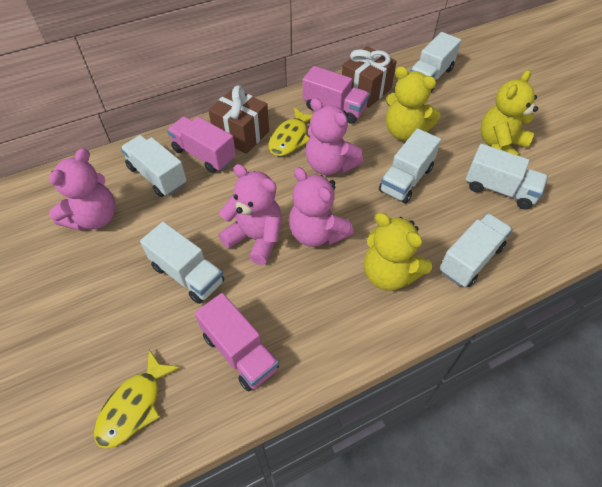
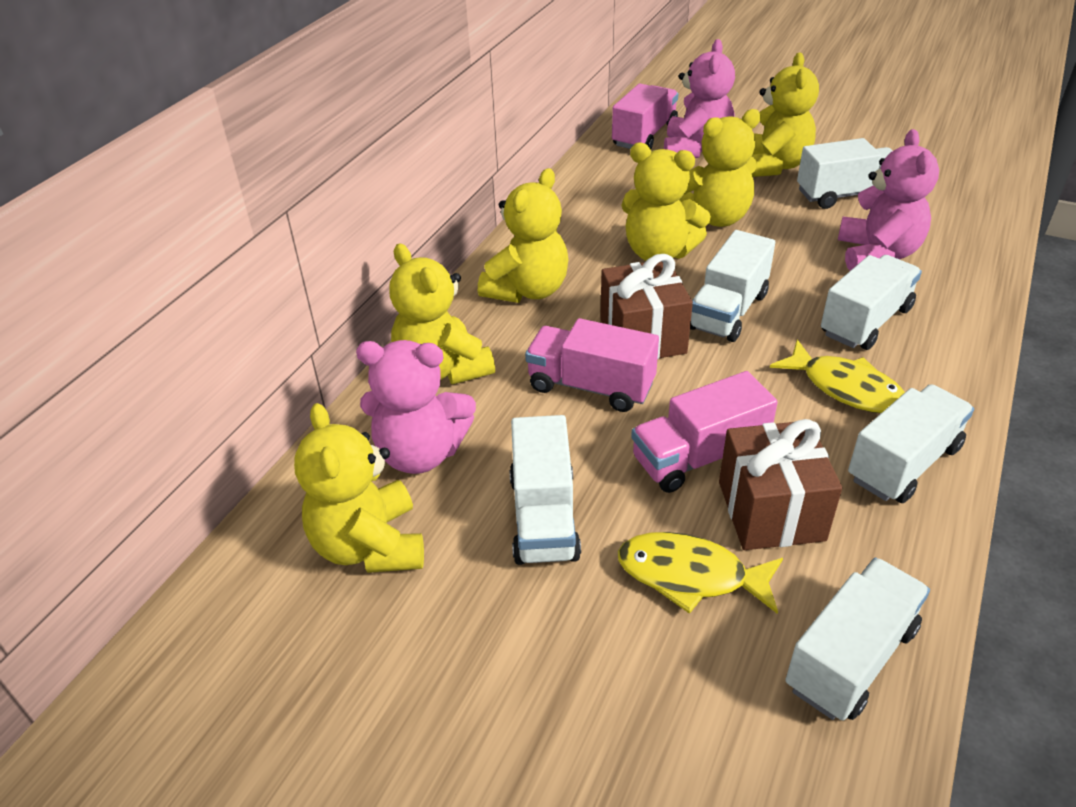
pink teddy bear: 4 -> 3
yellow teddy bear: 3 -> 6

